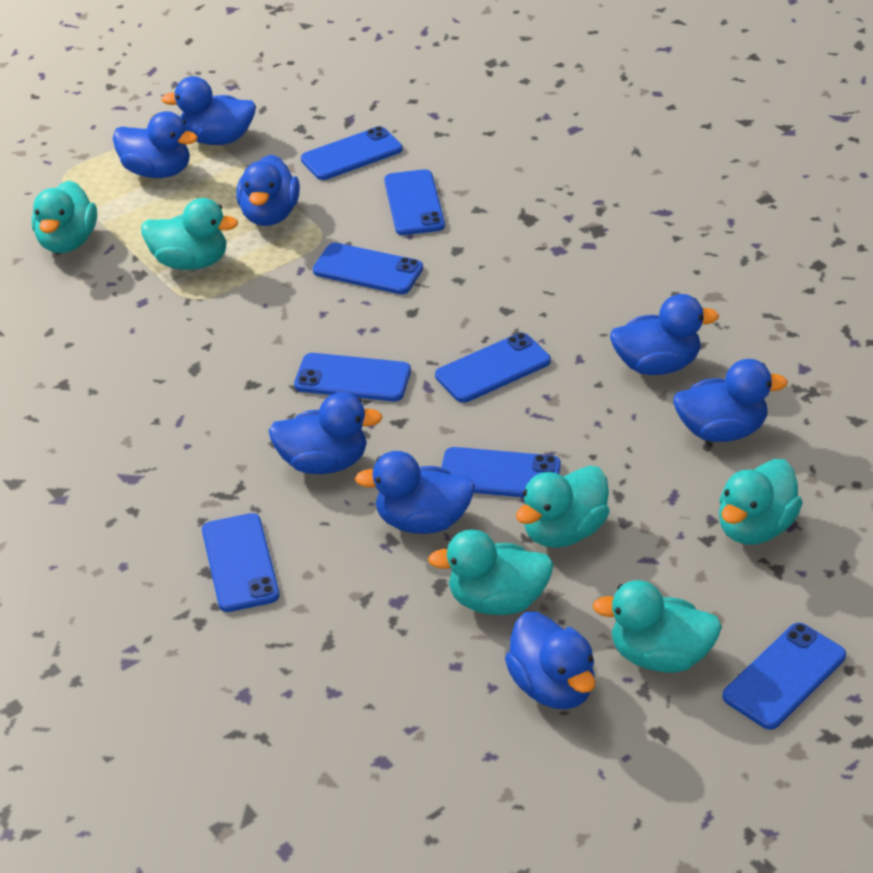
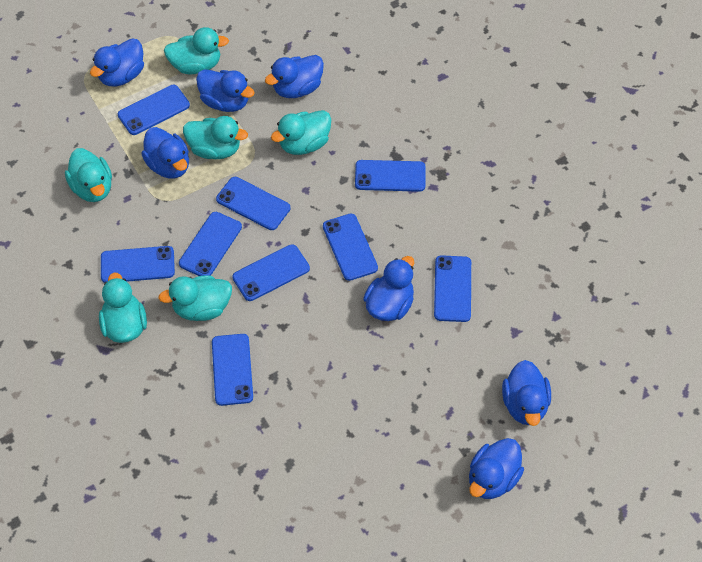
blue duck: 8 -> 7
blue phone: 8 -> 9

